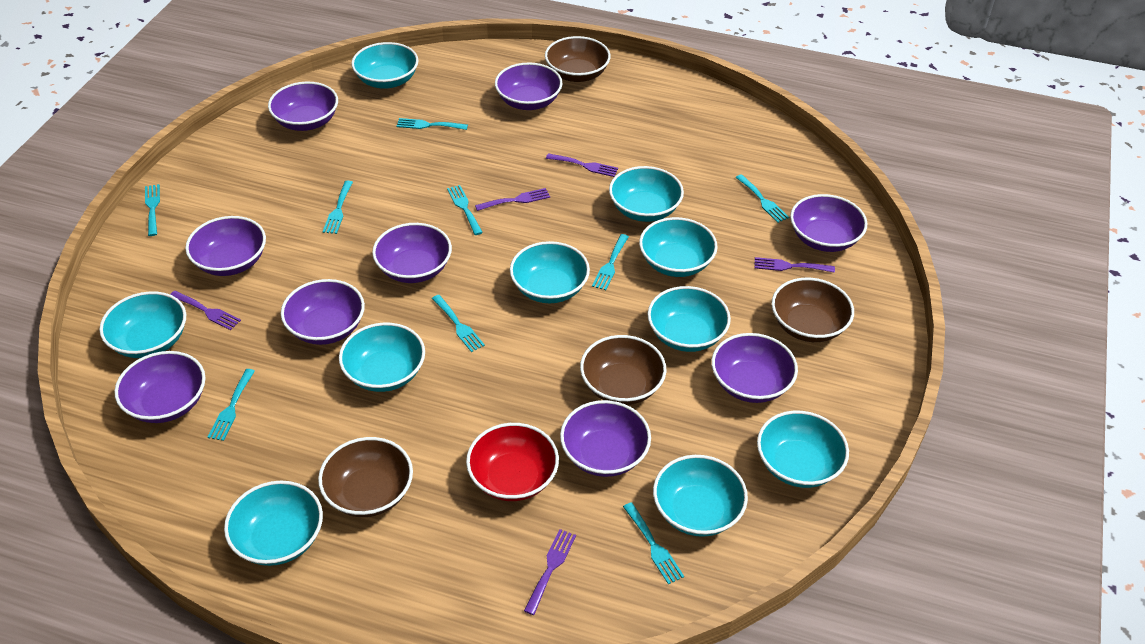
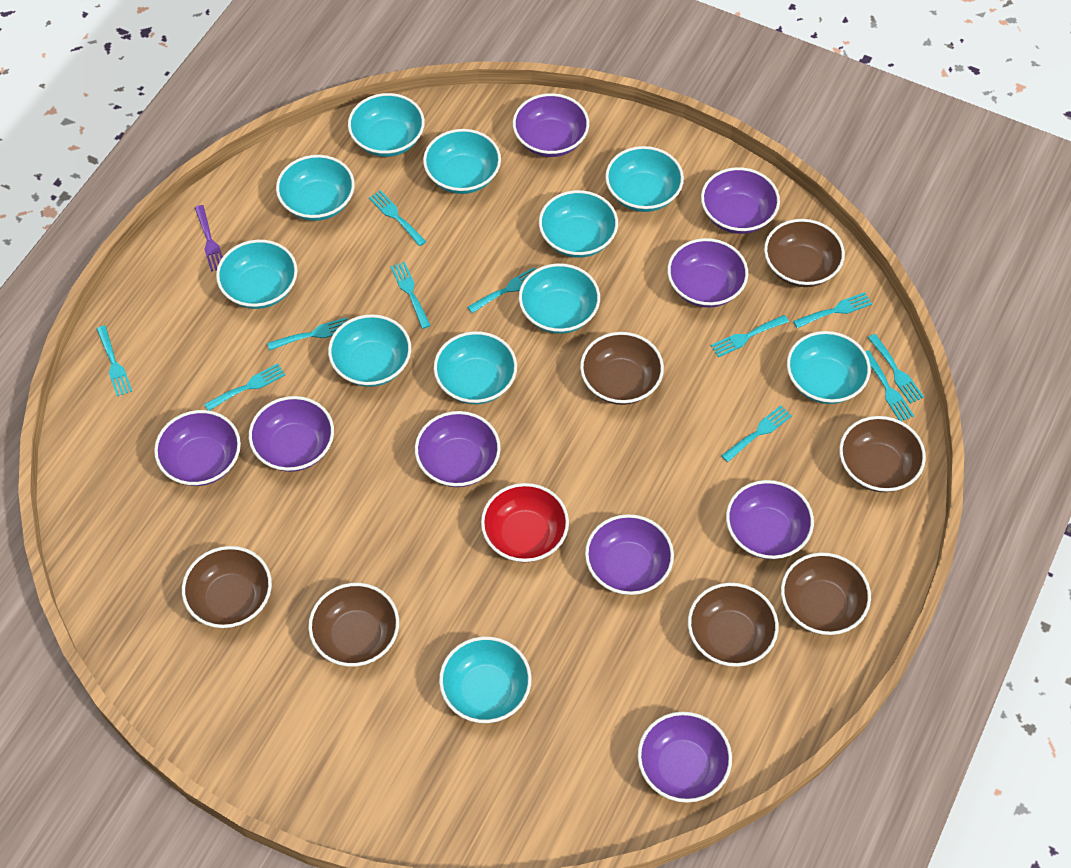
brown bowl: 4 -> 7
purple fork: 5 -> 1
turquoise bowl: 10 -> 11
turquoise fork: 9 -> 11

